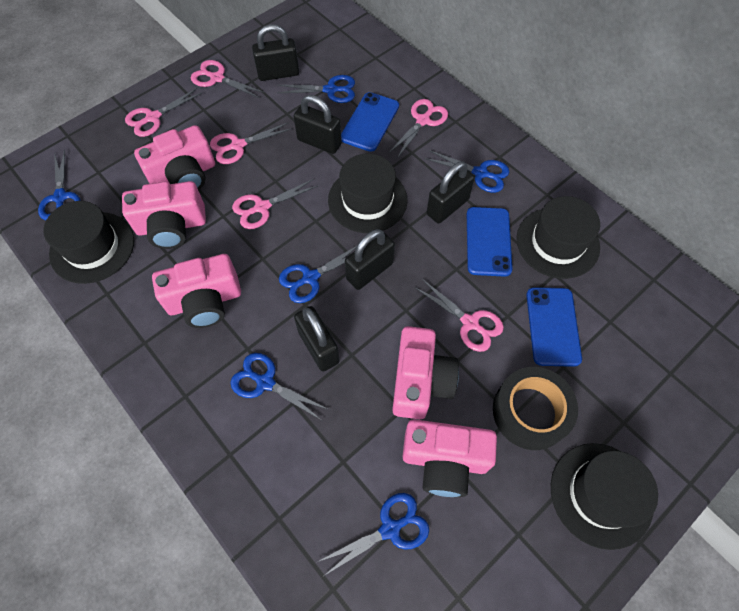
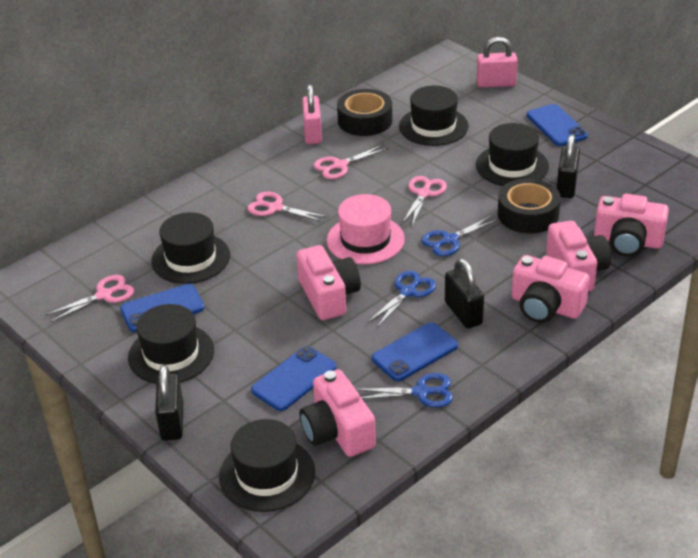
black hat: 4 -> 5
black padlock: 5 -> 3
black tape: 1 -> 2
blue phone: 3 -> 4
blue scissors: 6 -> 3
pink hat: 0 -> 1
pink padlock: 0 -> 2
pink scissors: 6 -> 4

